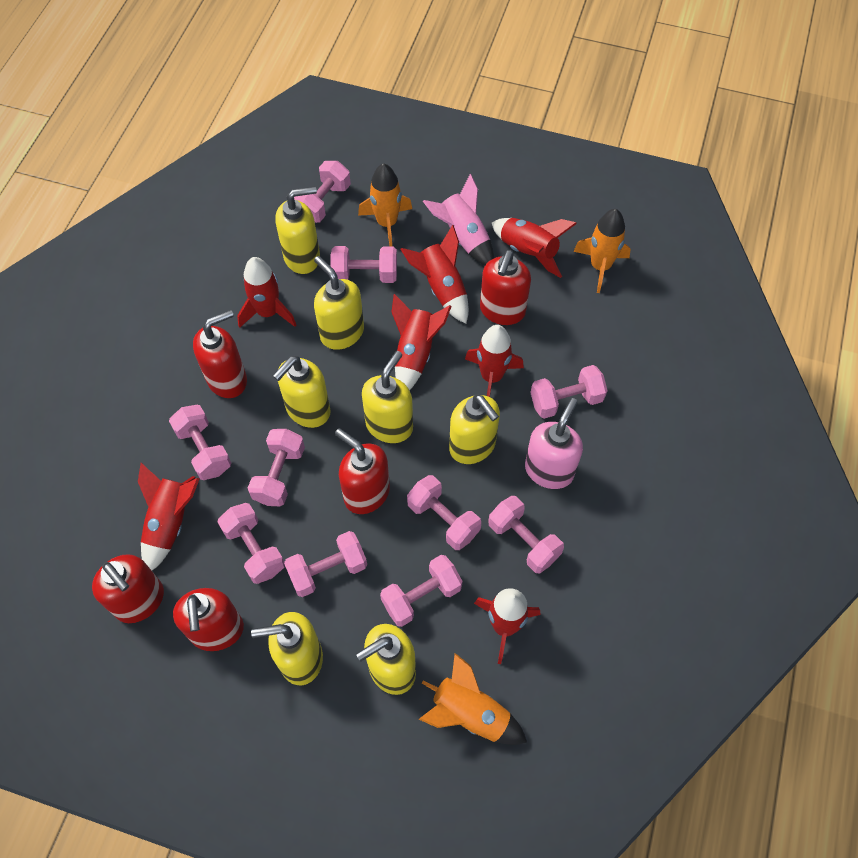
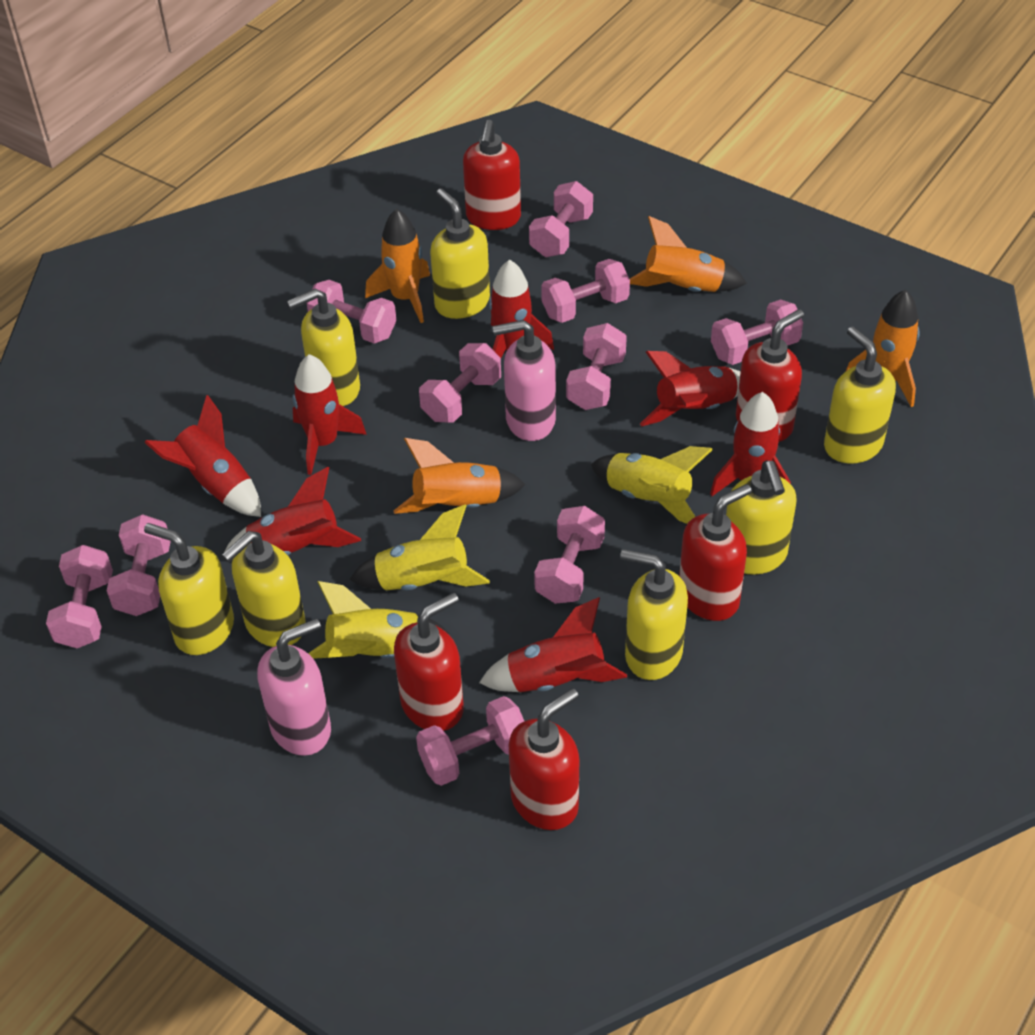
orange rocket: 3 -> 4
pink rocket: 1 -> 0
pink soap dispenser: 1 -> 2
yellow rocket: 0 -> 3

